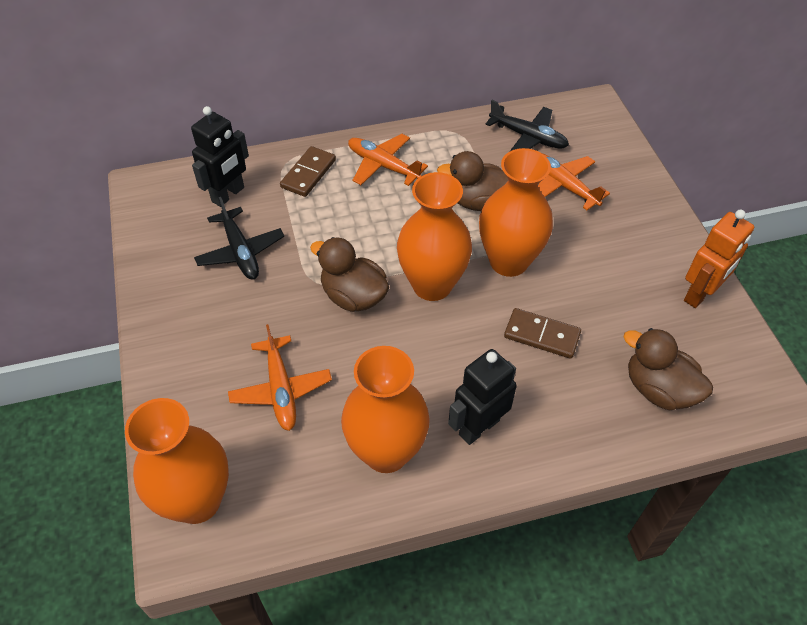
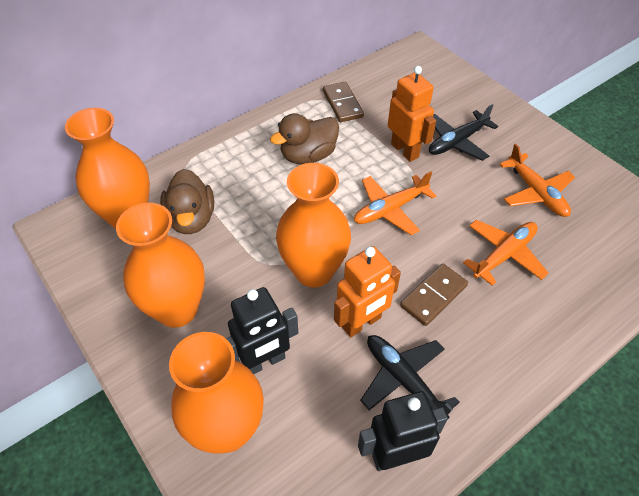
brown duck: 3 -> 2
orange robot: 1 -> 2

